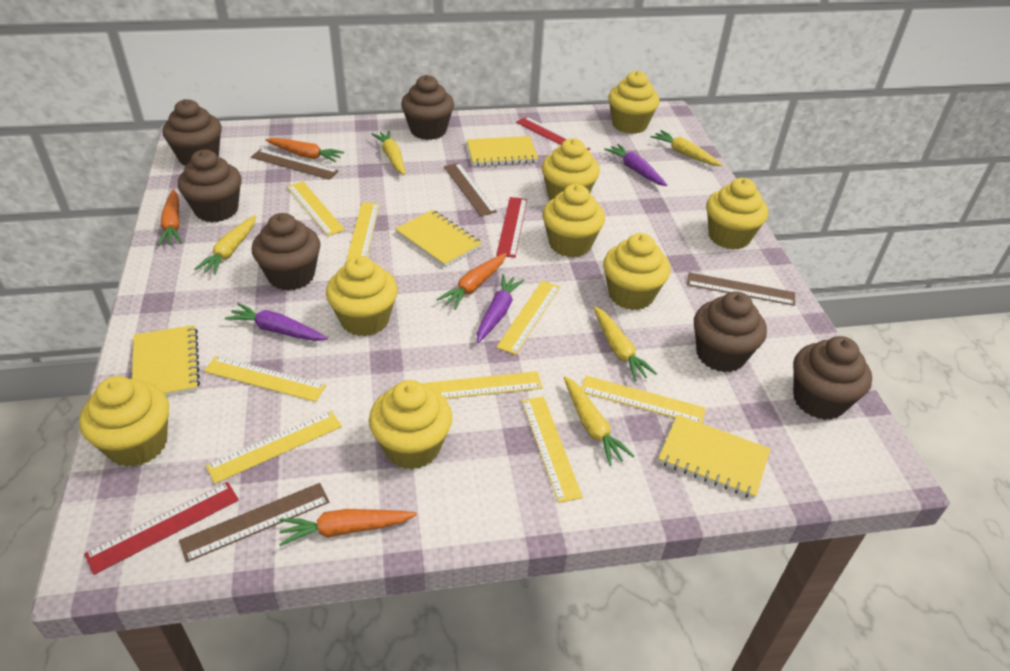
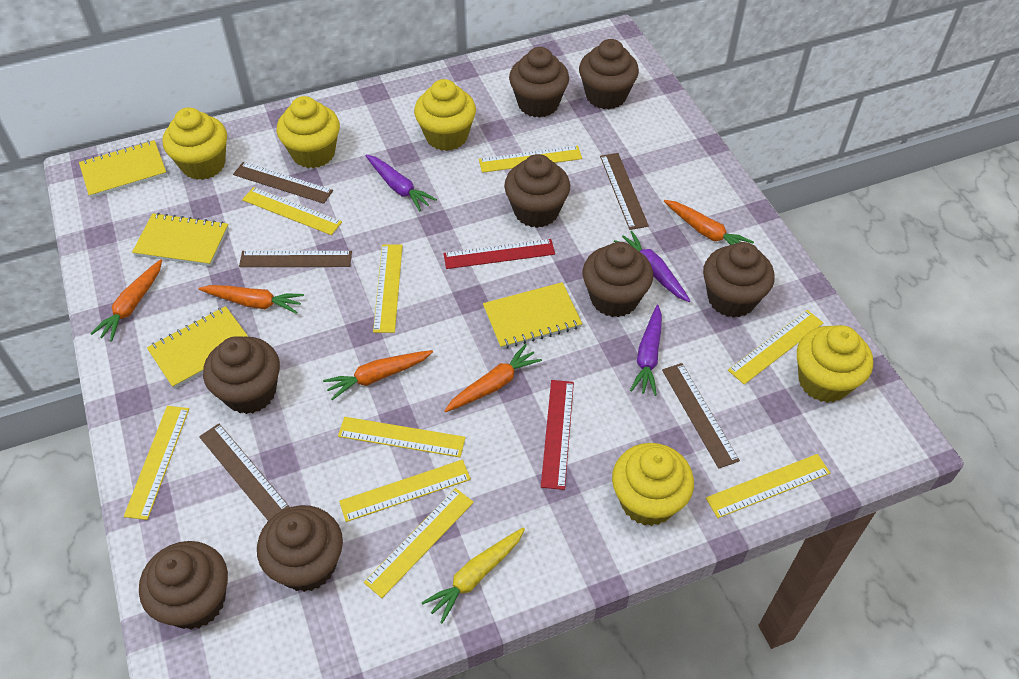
brown cupcake: 6 -> 8
brown ruler: 4 -> 5
orange carrot: 4 -> 5
red ruler: 3 -> 2
yellow carrot: 5 -> 1
yellow cupcake: 8 -> 5
yellow ruler: 8 -> 9

